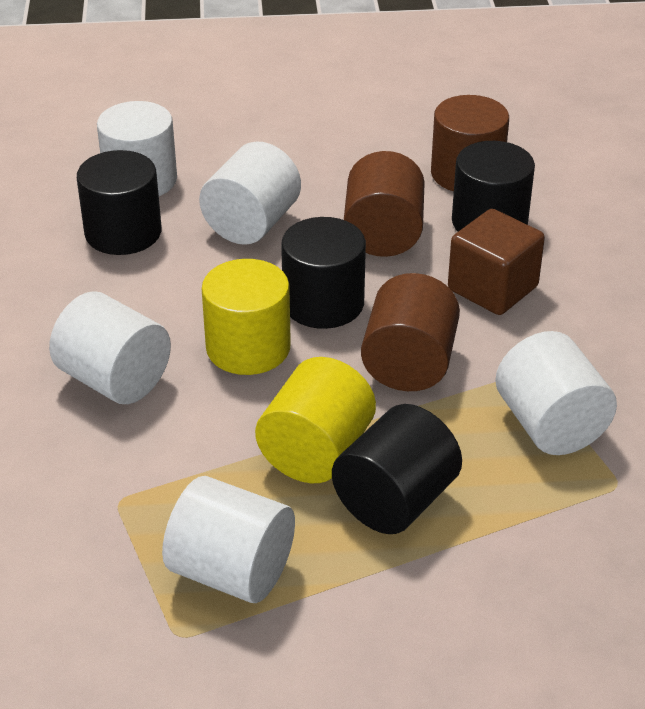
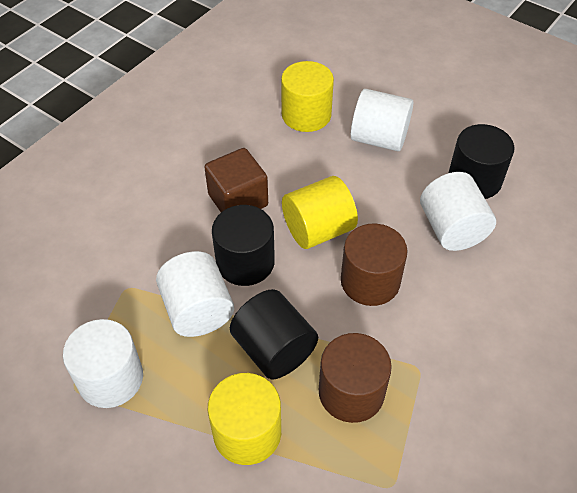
black cylinder: 4 -> 3
brown cylinder: 3 -> 2
white cylinder: 5 -> 4
yellow cylinder: 2 -> 3

